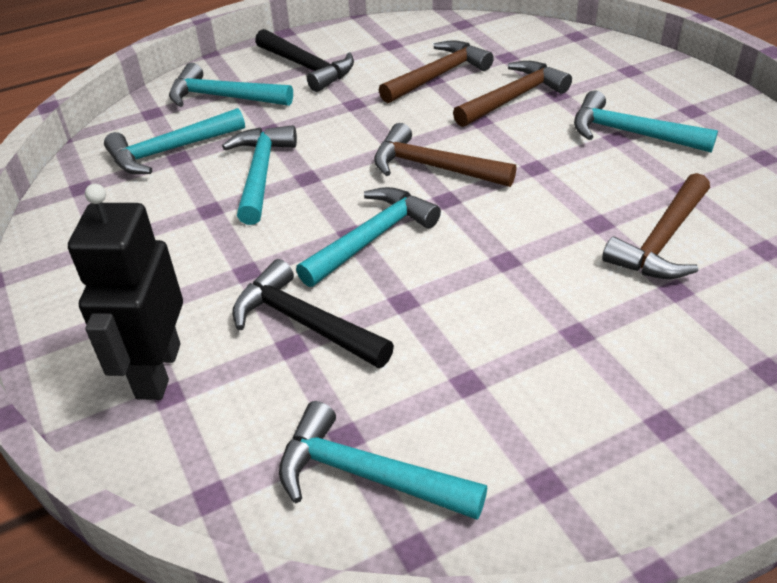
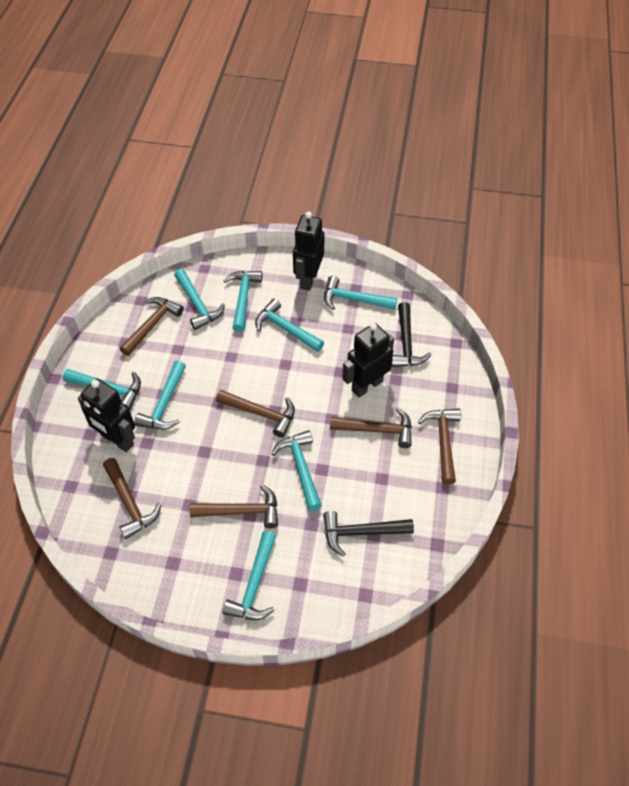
black robot: 1 -> 3
brown hammer: 4 -> 6
turquoise hammer: 6 -> 8

